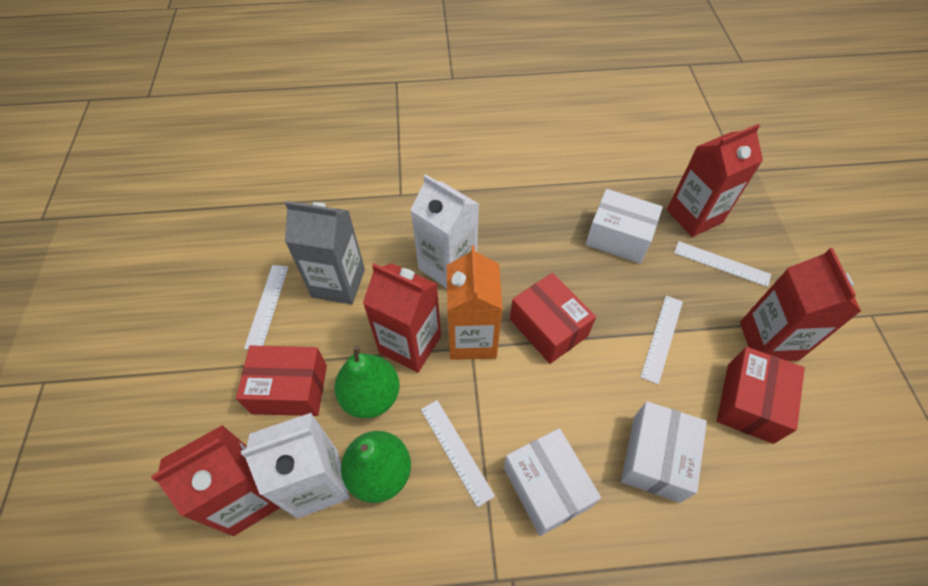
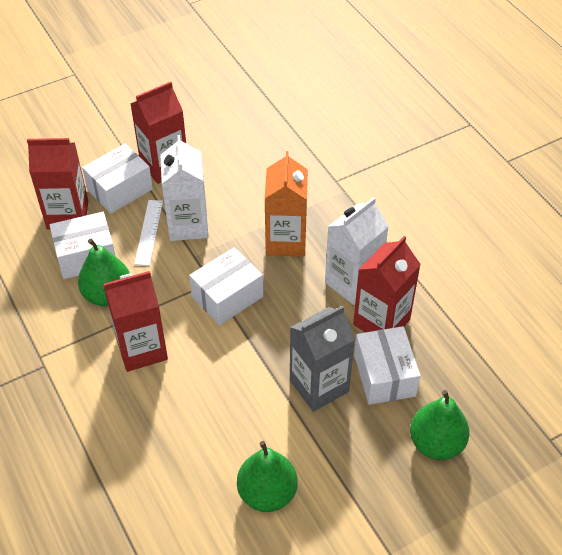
green pear: 2 -> 3
red box: 3 -> 0
white box: 3 -> 4
white ruler: 4 -> 1

